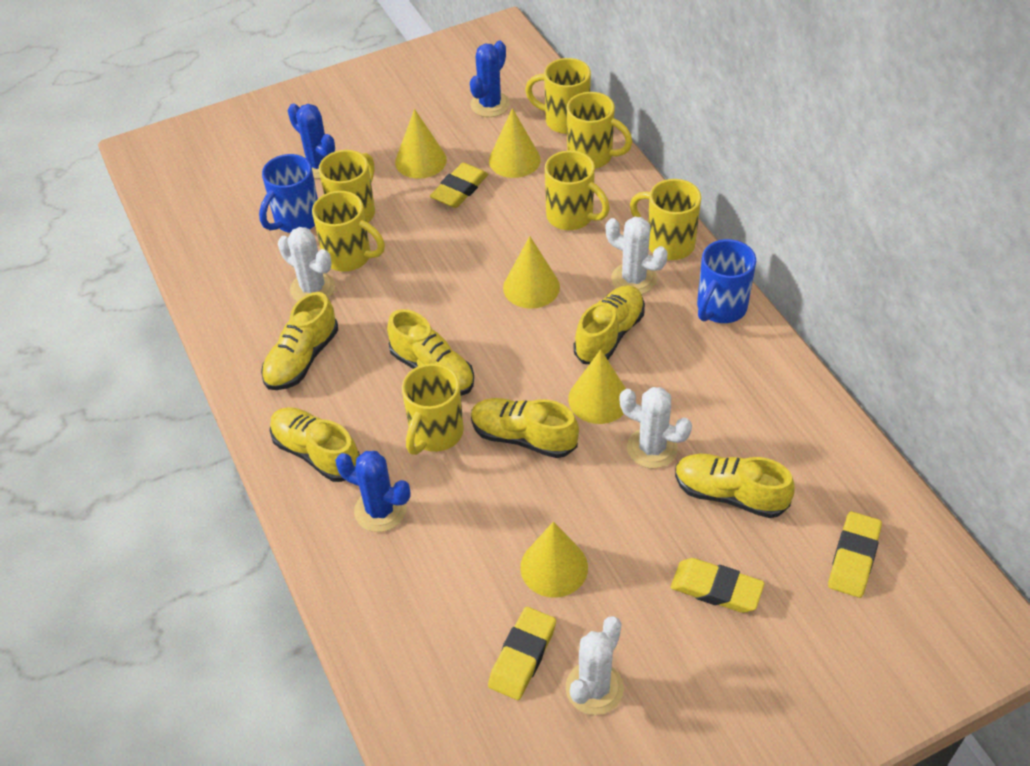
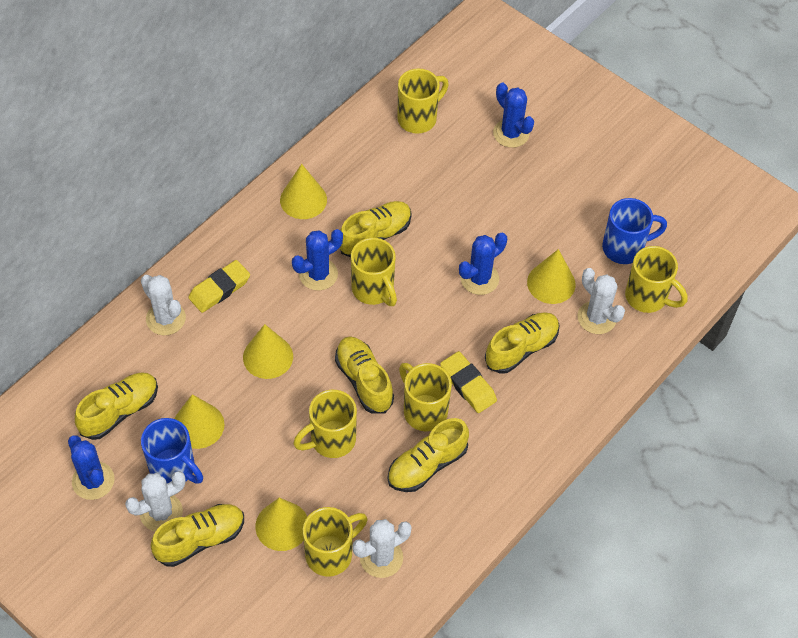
blue cactus: 3 -> 4
yellow eraser: 4 -> 2
yellow mug: 7 -> 6

